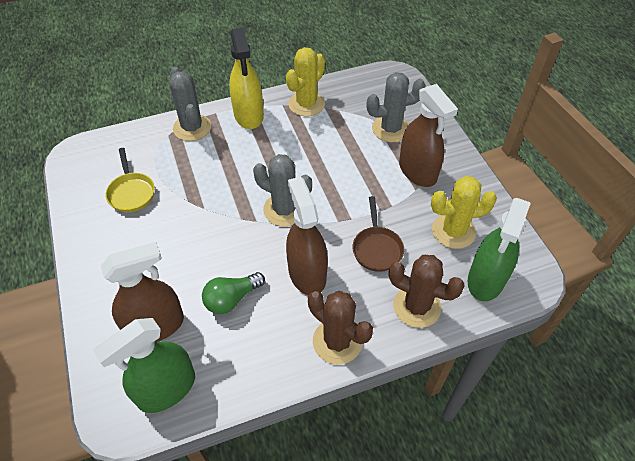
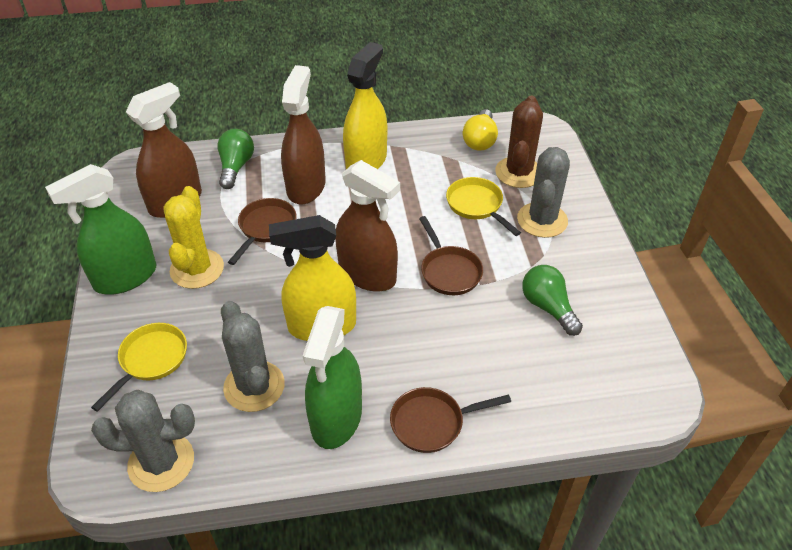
brown cactus: 2 -> 1
brown pan: 1 -> 3
green light bulb: 1 -> 2
yellow cactus: 2 -> 1
yellow light bulb: 0 -> 1
yellow pan: 1 -> 2
yellow spray bottle: 1 -> 2

